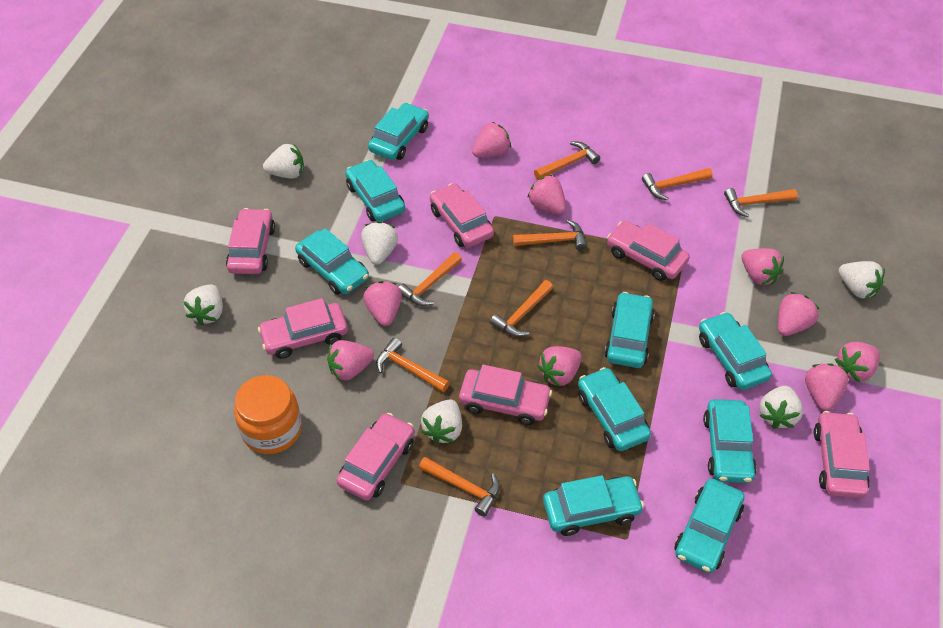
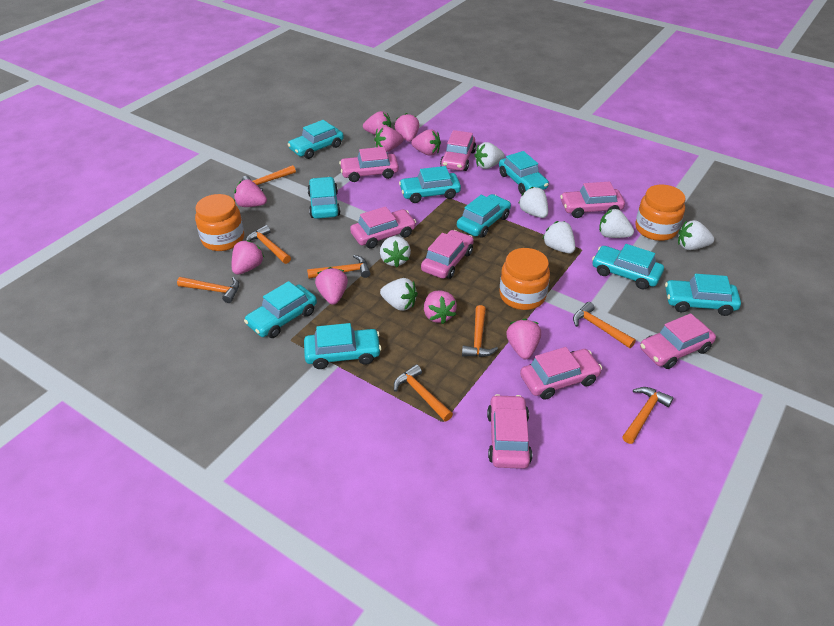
orange jar: 1 -> 3
pink car: 7 -> 8
white strawberry: 6 -> 7

